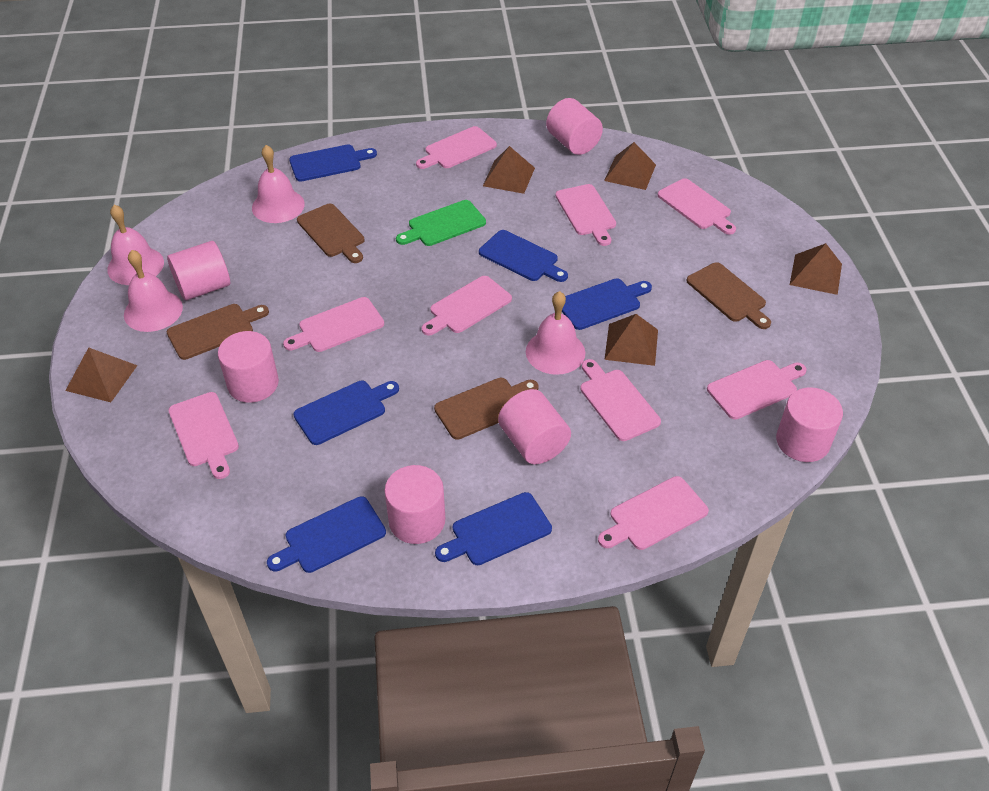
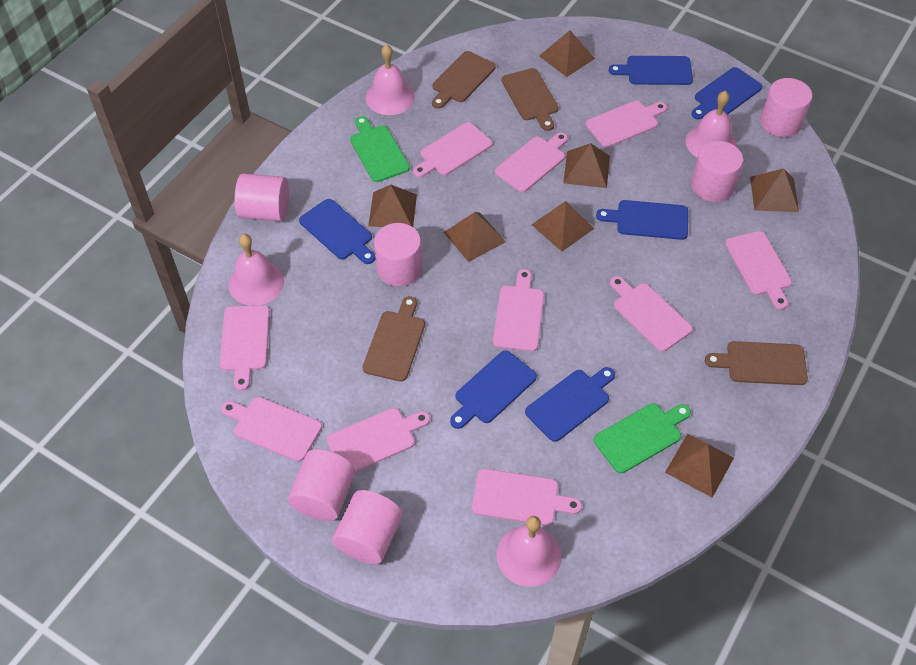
brown pyramid: 5 -> 7
green cutting board: 1 -> 2
pink cutting board: 9 -> 10

